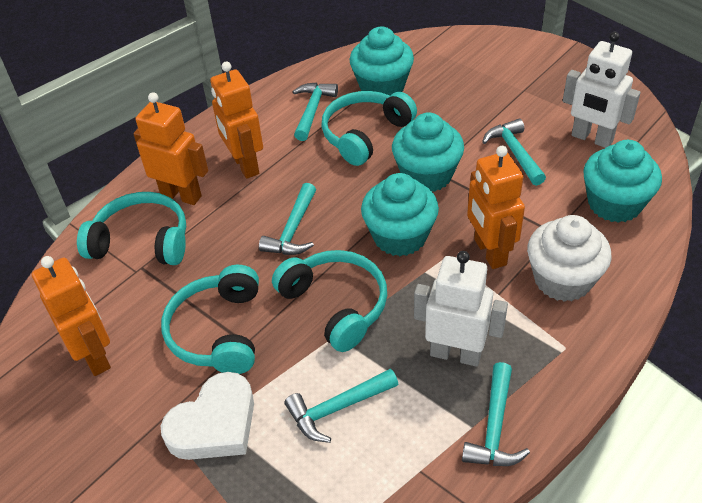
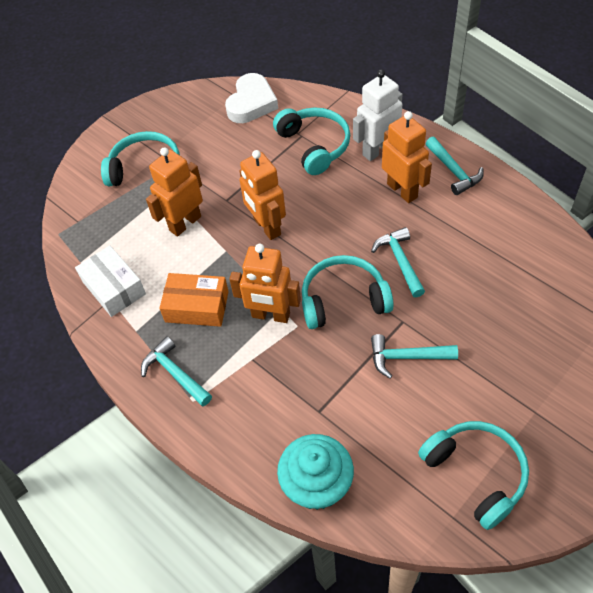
orange box: 0 -> 1
turquoise cupcake: 4 -> 1
turquoise hammer: 5 -> 4
white box: 0 -> 1
white cupcake: 1 -> 0
white robot: 2 -> 1

